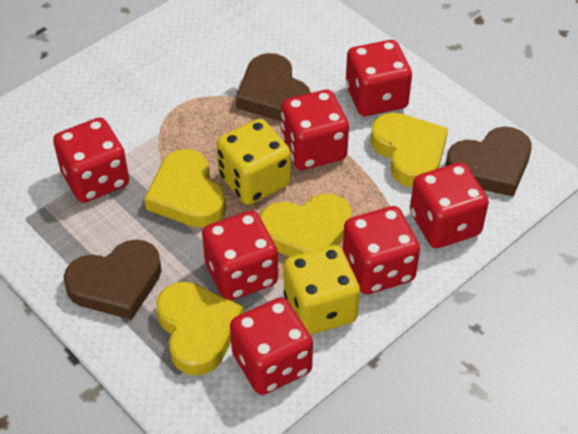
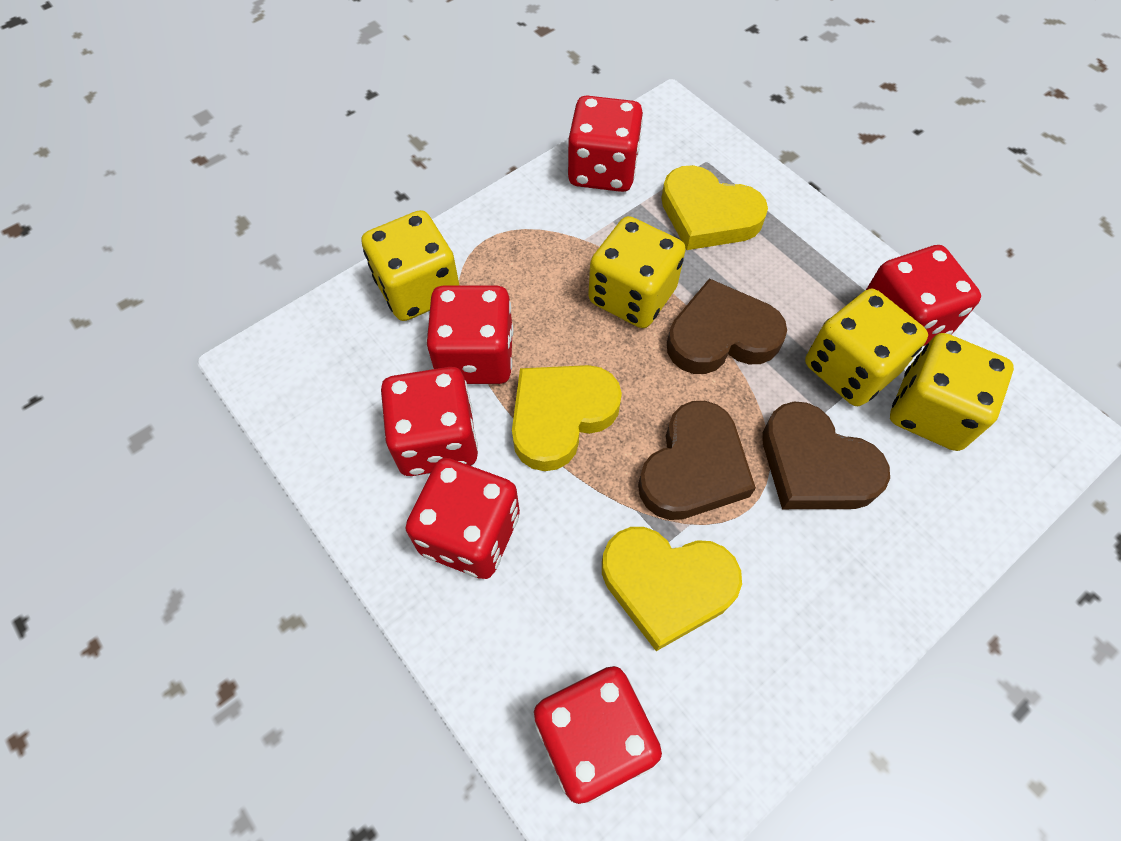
red dice: 7 -> 6
yellow dice: 2 -> 4
yellow heart: 4 -> 3

